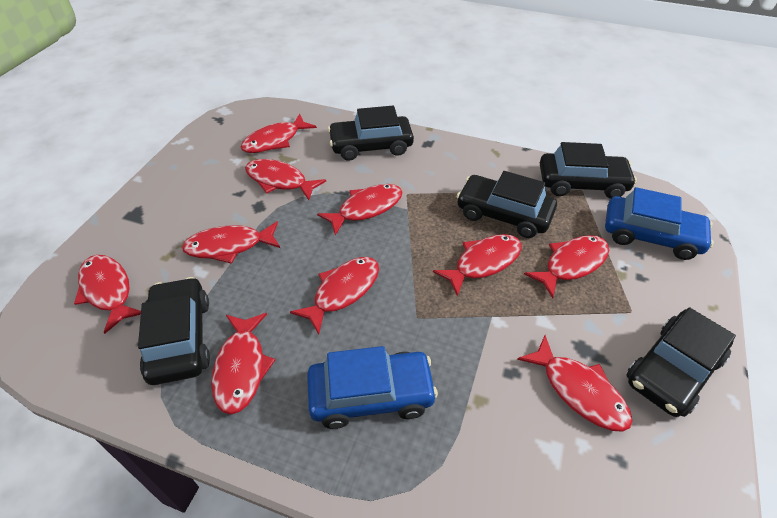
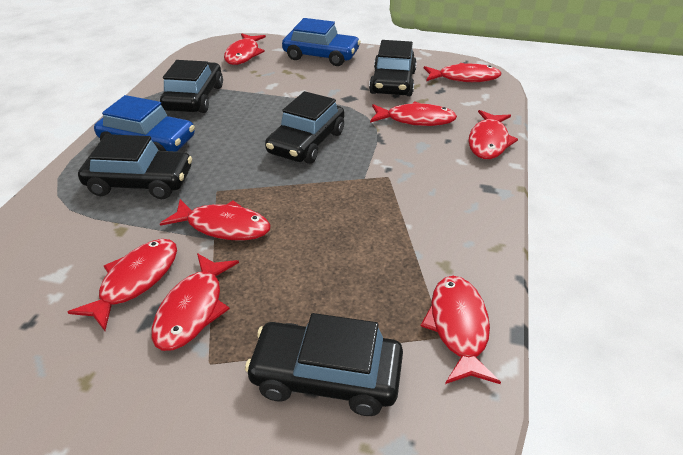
red fish: 10 -> 8

